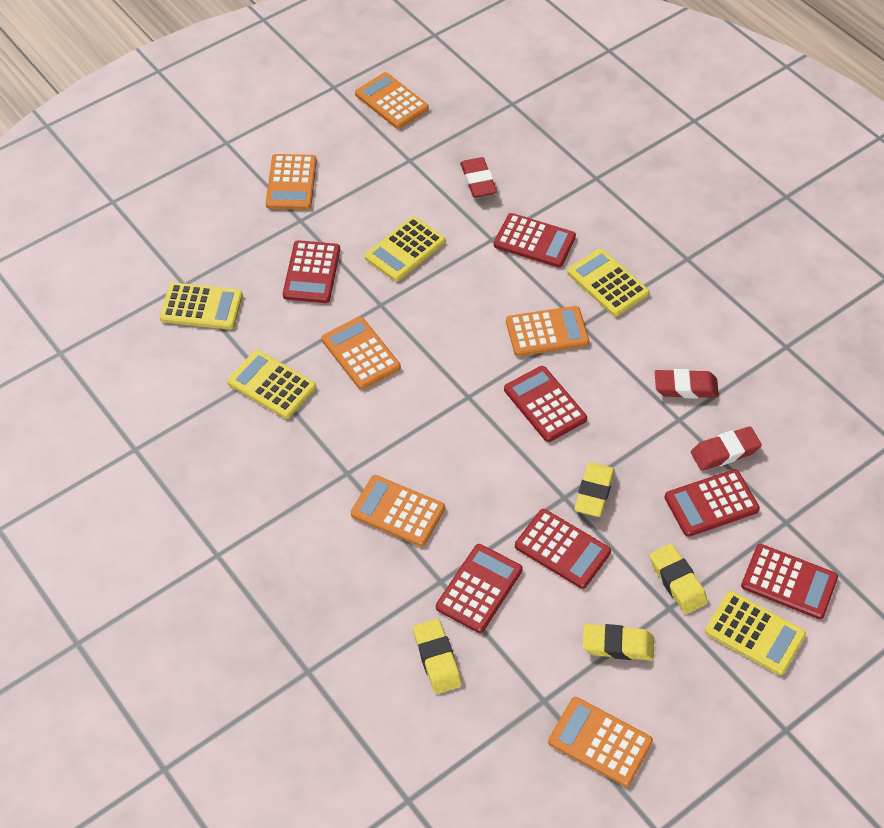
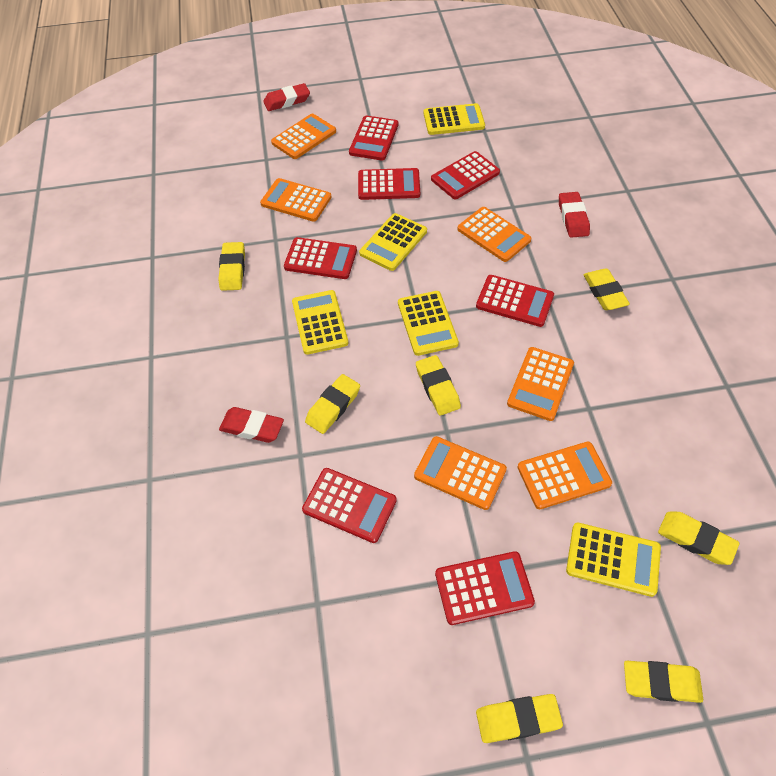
yellow eraser: 4 -> 7

